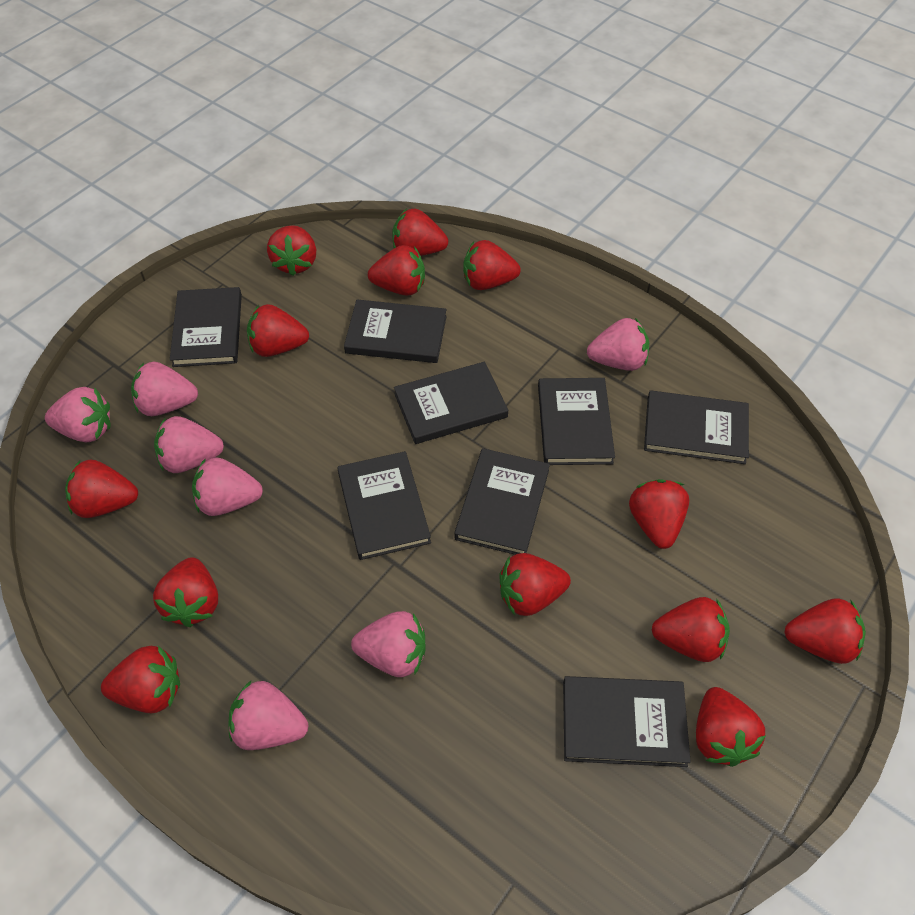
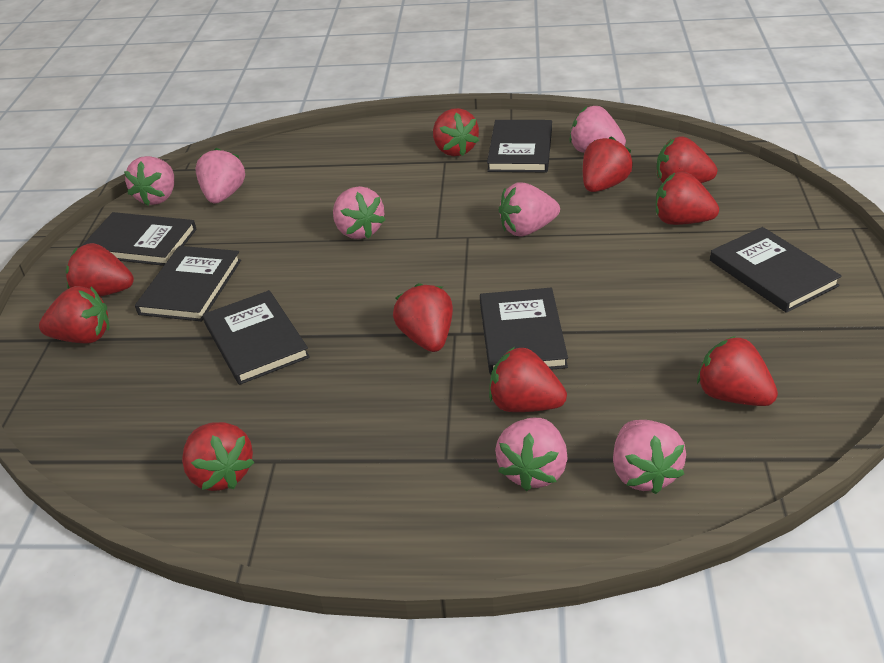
black book: 8 -> 6
red strawberry: 13 -> 10

